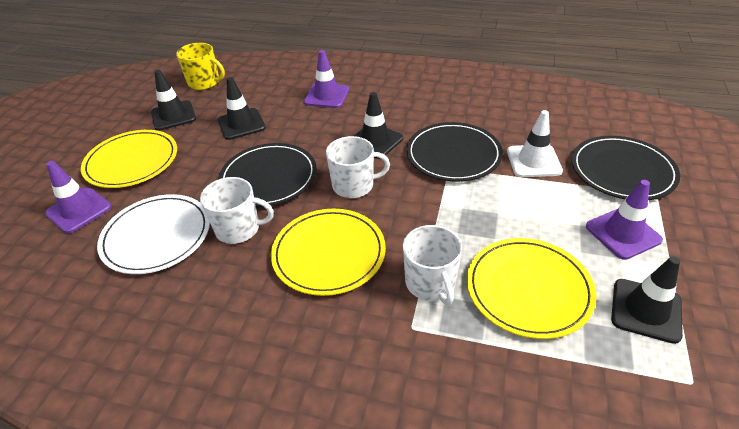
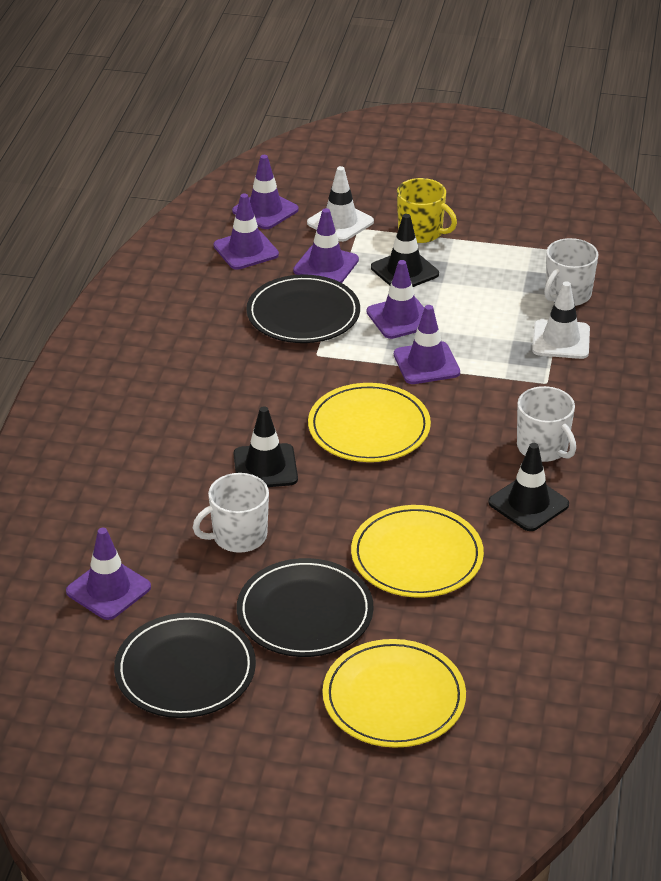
black traffic cone: 4 -> 3
purple traffic cone: 3 -> 6
white plate: 1 -> 0
white traffic cone: 1 -> 2

